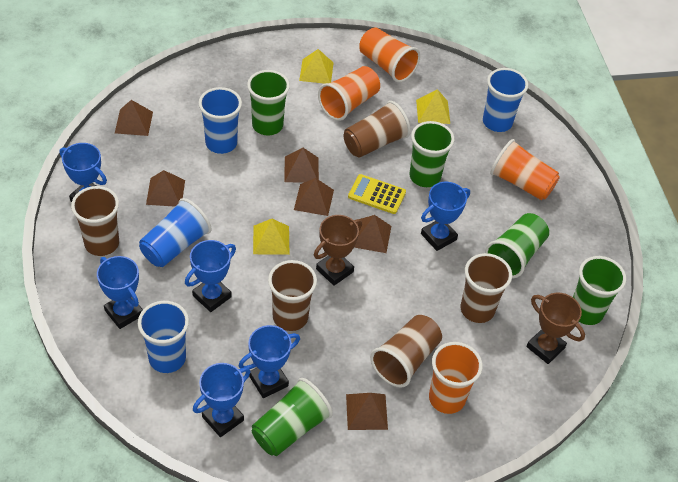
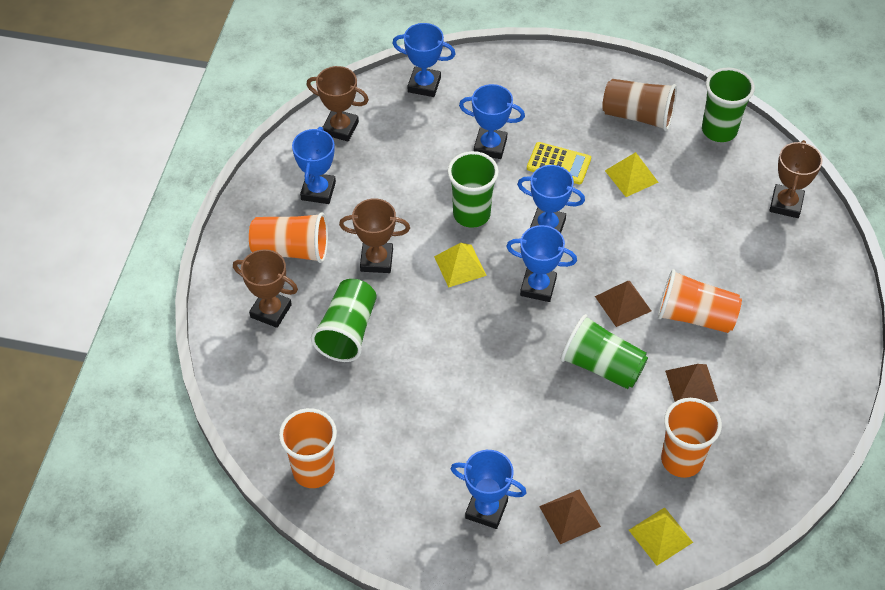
blue cup: 4 -> 0
brown cup: 5 -> 1
brown pyramid: 6 -> 3
brown trophy: 2 -> 4
green cup: 5 -> 4

